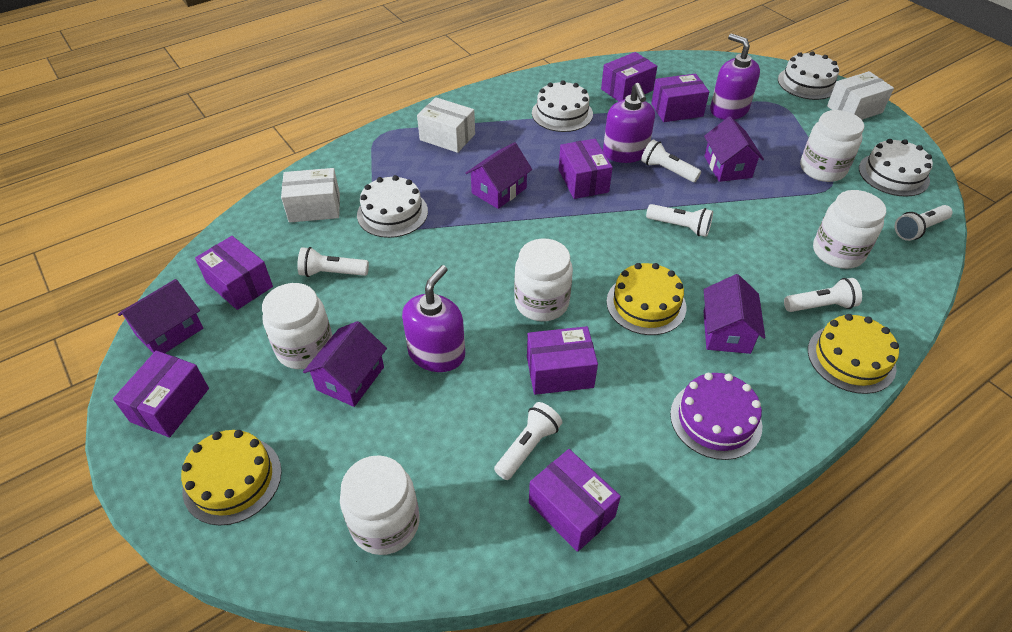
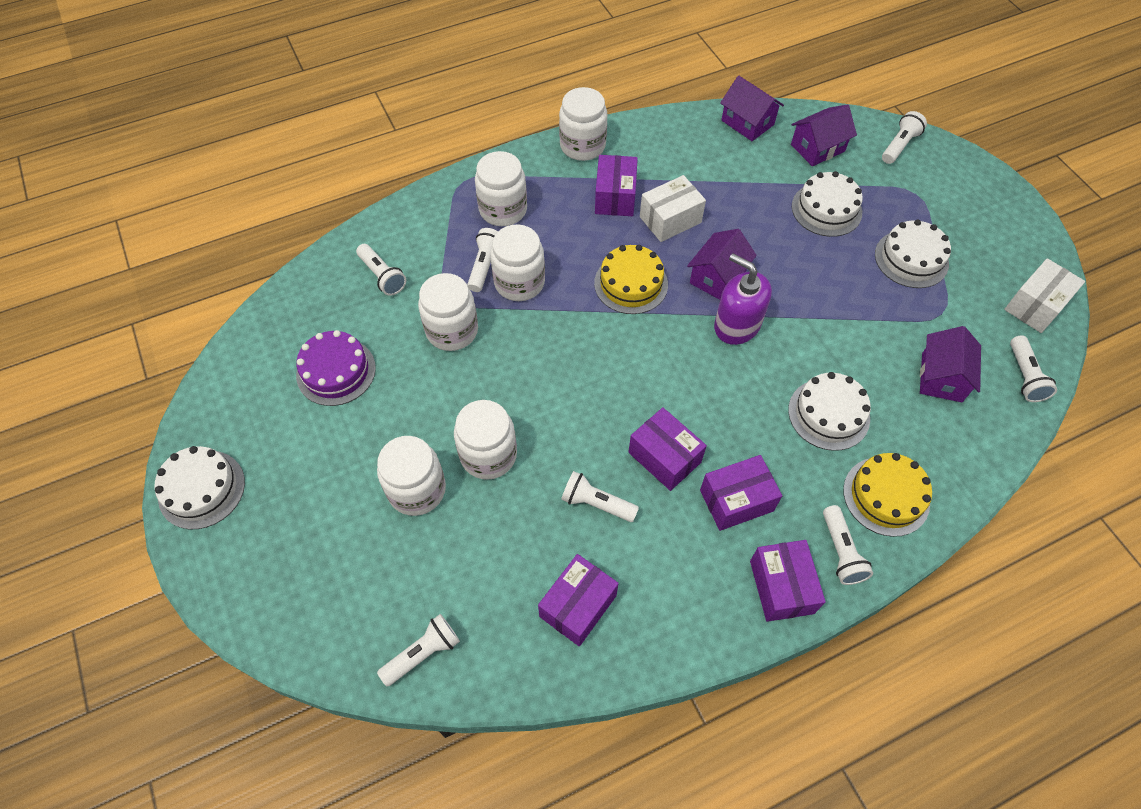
purple box: 7 -> 5
purple house: 5 -> 4
purple soap dispenser: 3 -> 1
white box: 3 -> 2
white flashlight: 6 -> 7
white jar: 5 -> 6
yellow cake: 3 -> 2

